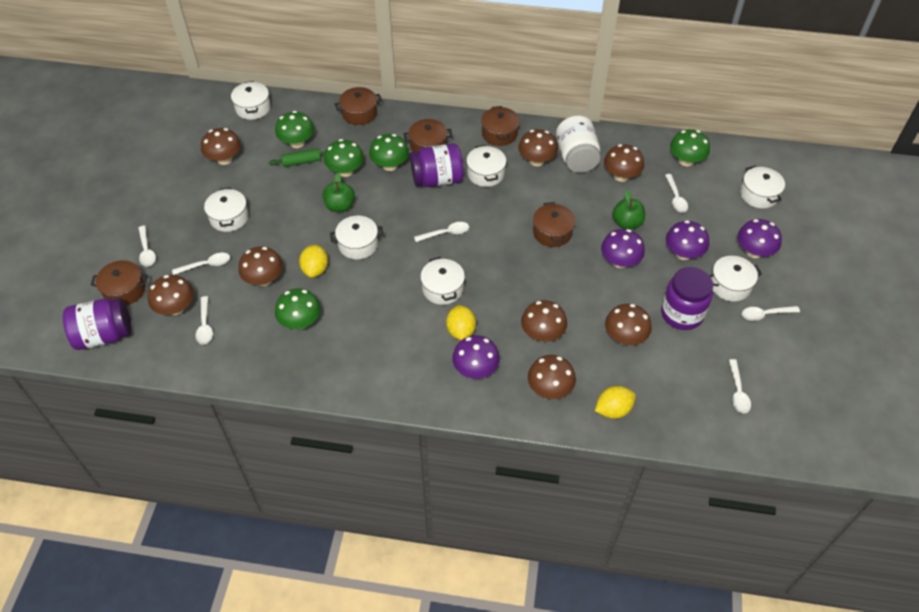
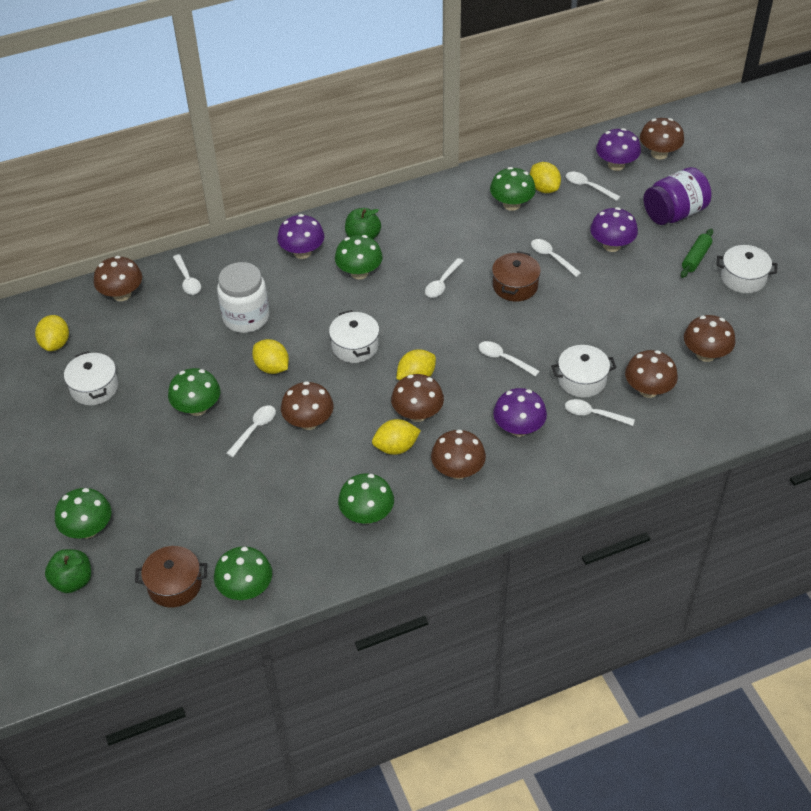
brown mushroom: 8 -> 7
brown pot: 5 -> 2
green mushroom: 5 -> 6
purple jar: 3 -> 1
white pot: 7 -> 4
yellow lemon: 3 -> 5

